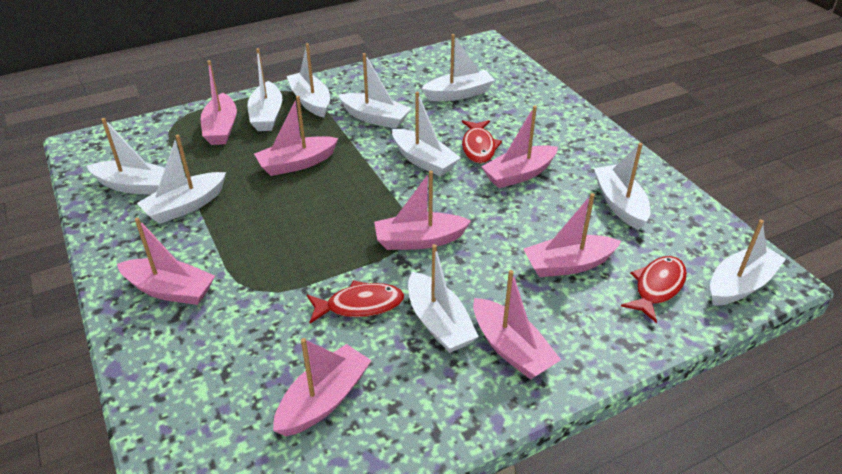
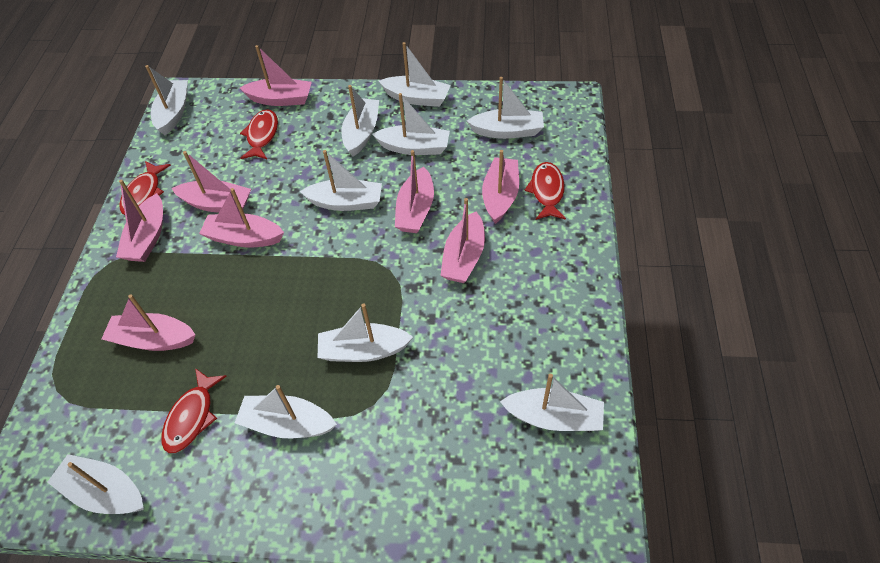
red fish: 3 -> 4

